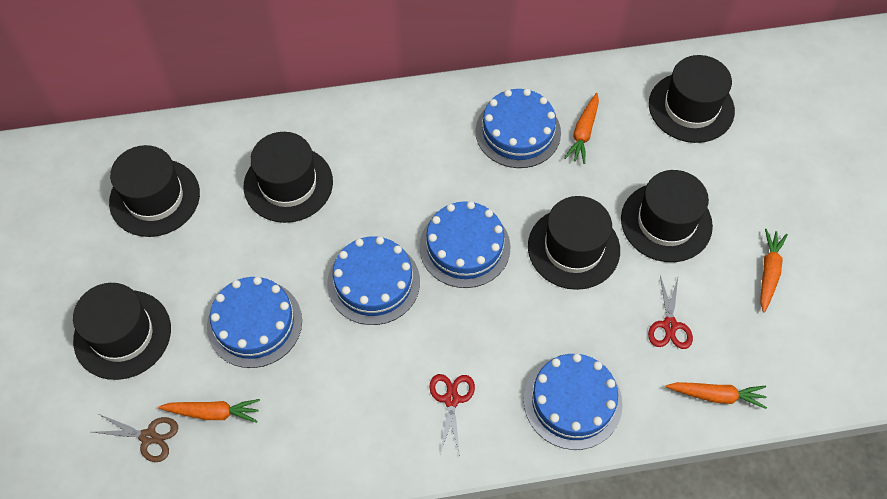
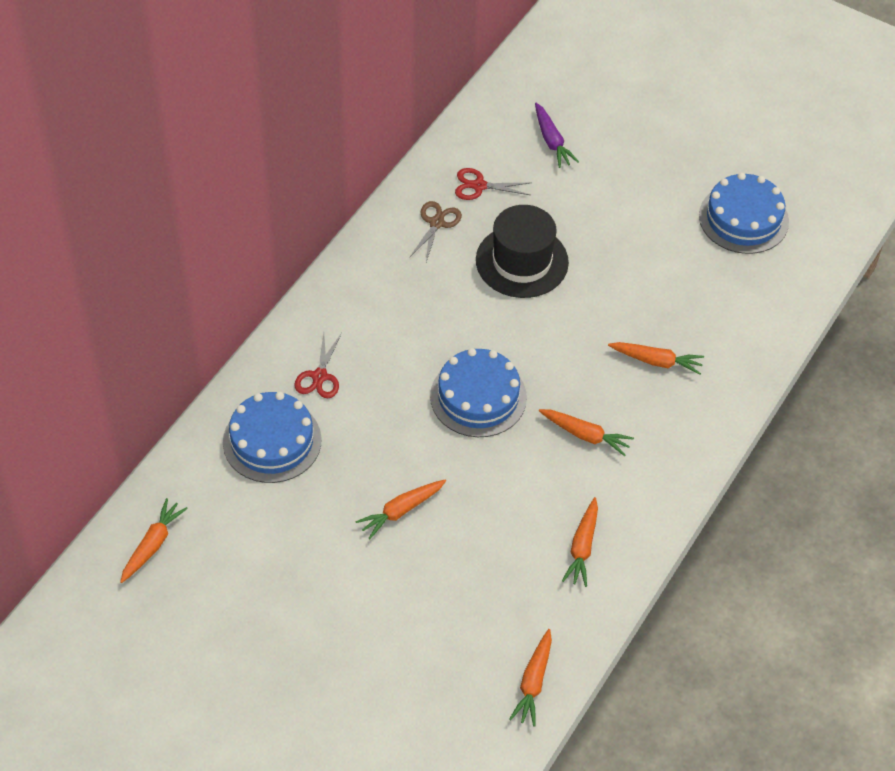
black hat: 6 -> 1
blue cake: 5 -> 3
orange carrot: 4 -> 6
purple carrot: 0 -> 1

